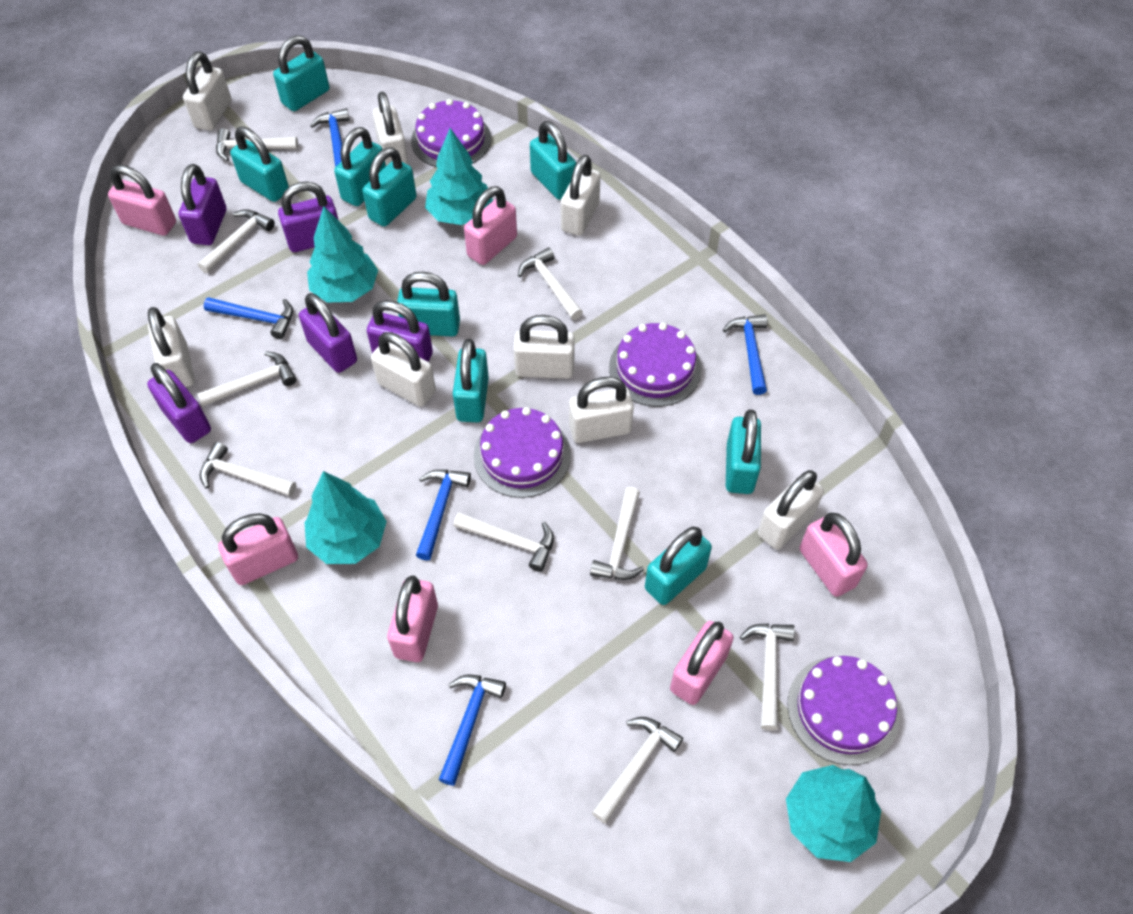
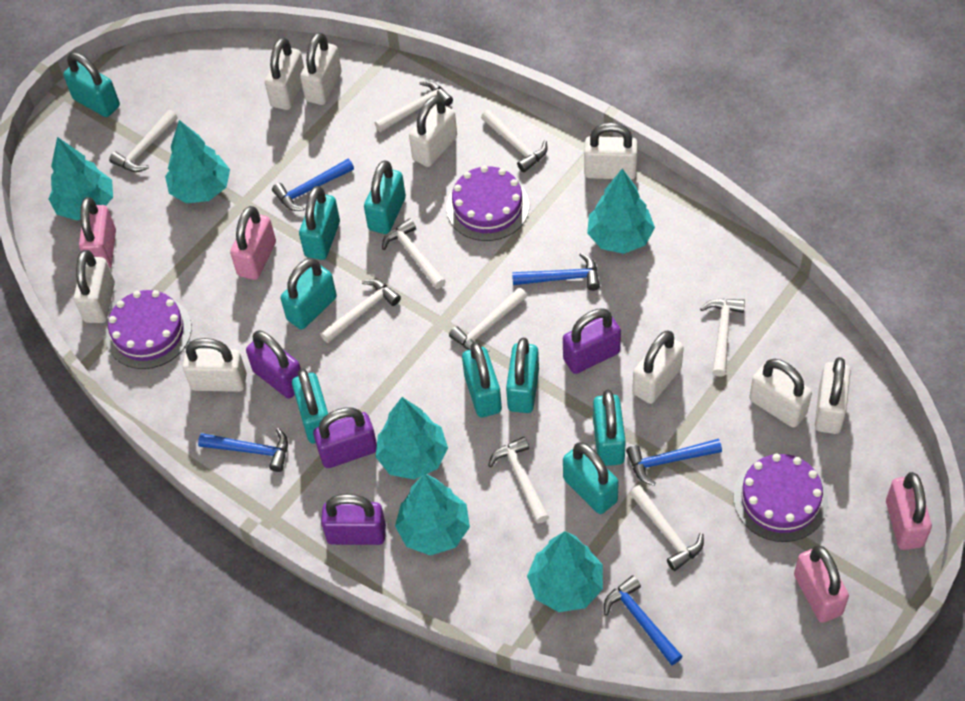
pink padlock: 6 -> 4
purple cake: 4 -> 3
purple padlock: 5 -> 4
turquoise tree: 4 -> 6
white padlock: 8 -> 9

